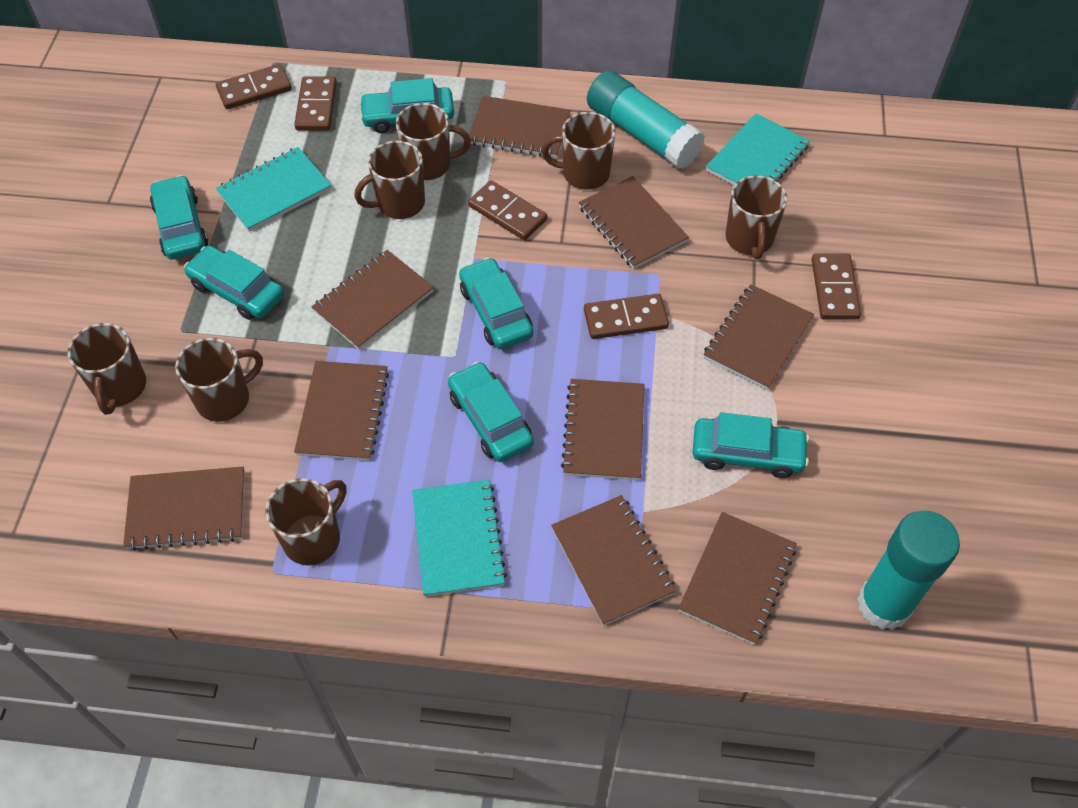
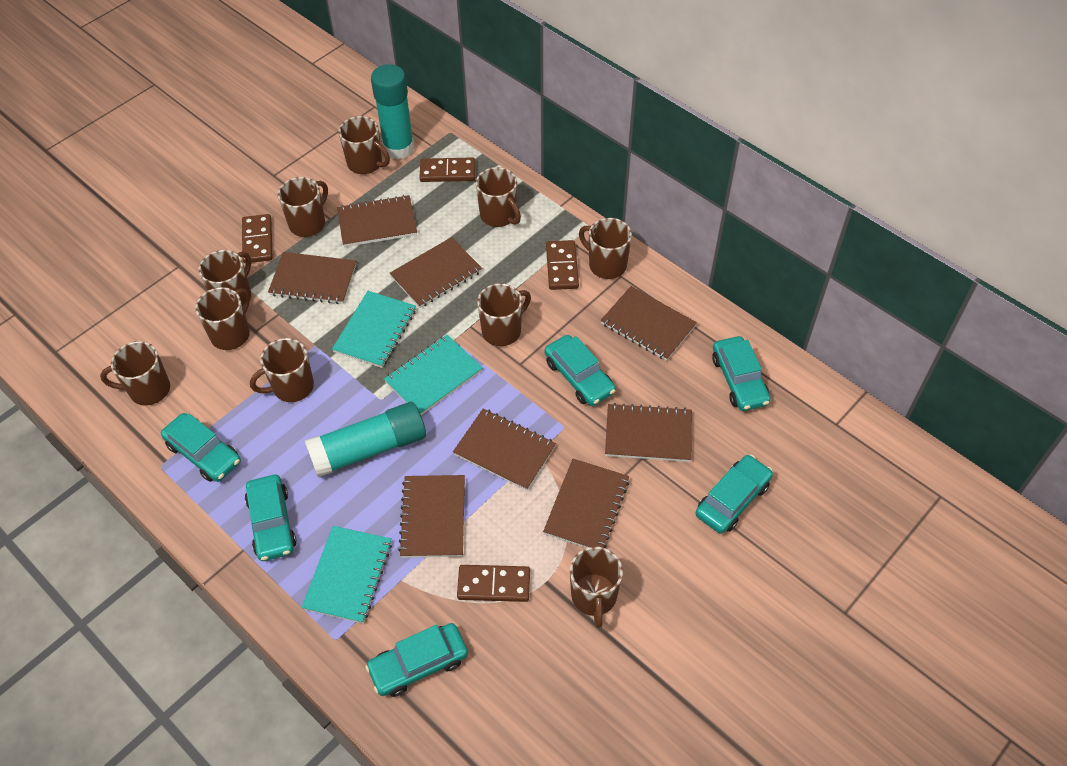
brown domino: 5 -> 4
brown mug: 7 -> 10
brown notebook: 9 -> 8

